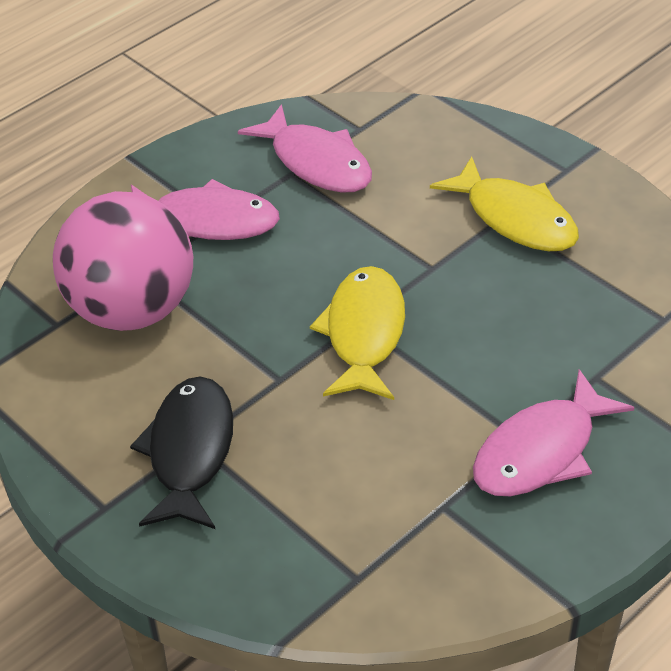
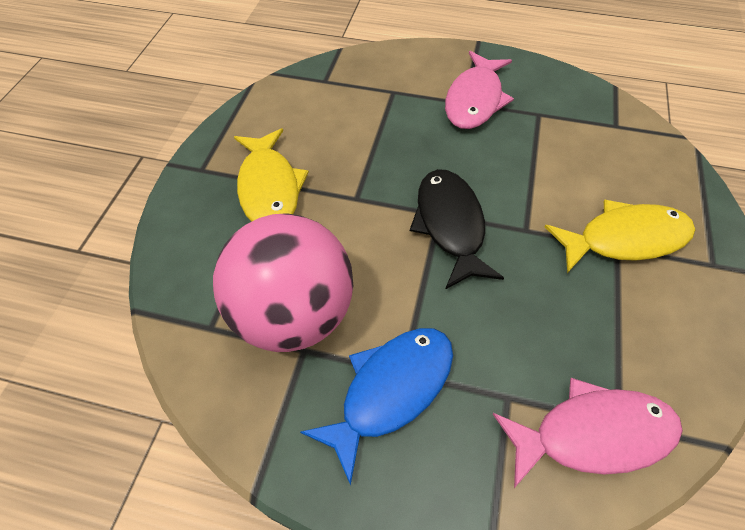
blue fish: 0 -> 1
pink fish: 3 -> 2

